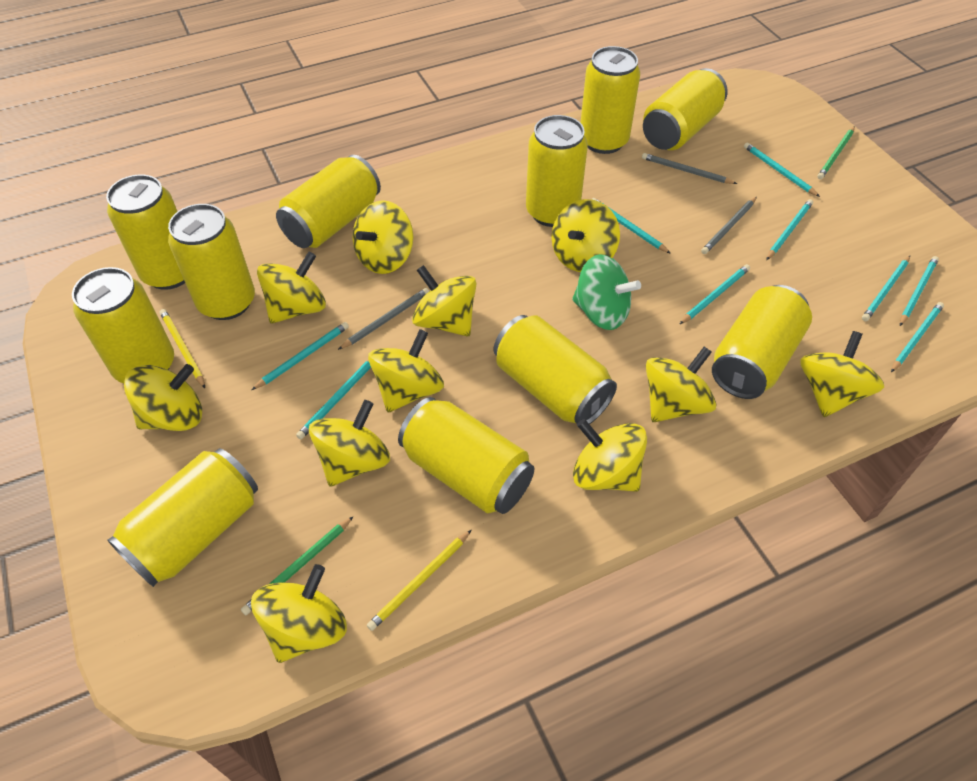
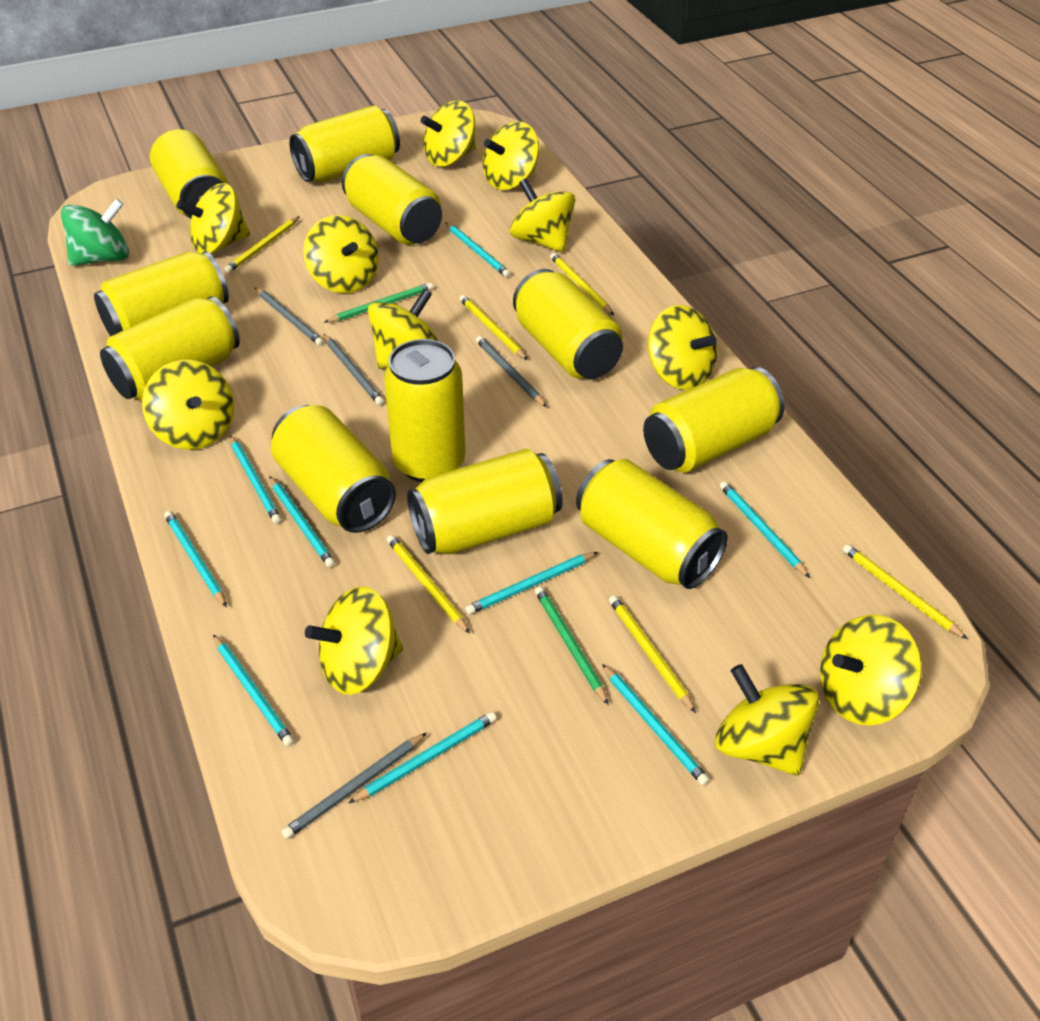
grey pencil: 3 -> 4
yellow pencil: 2 -> 6

